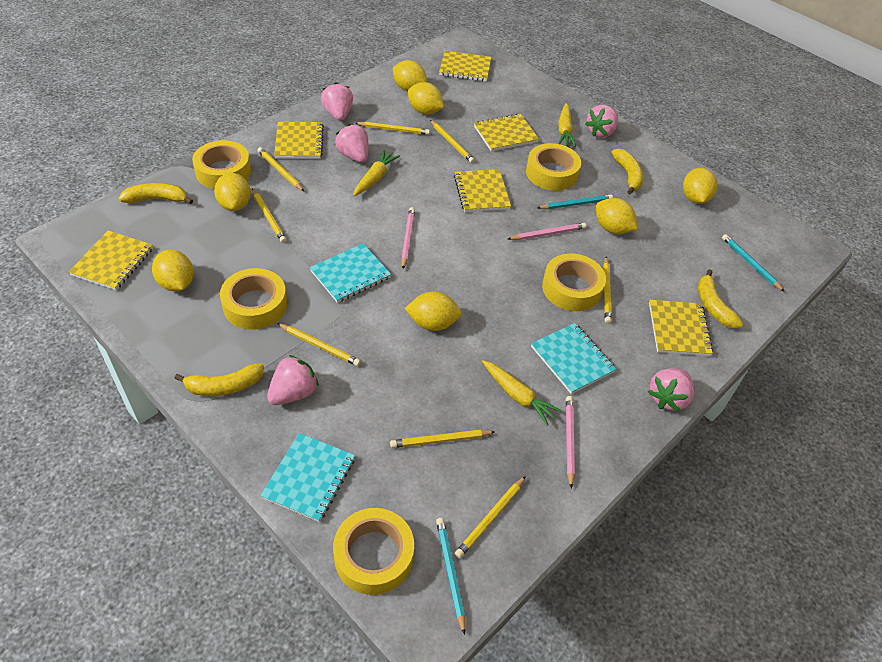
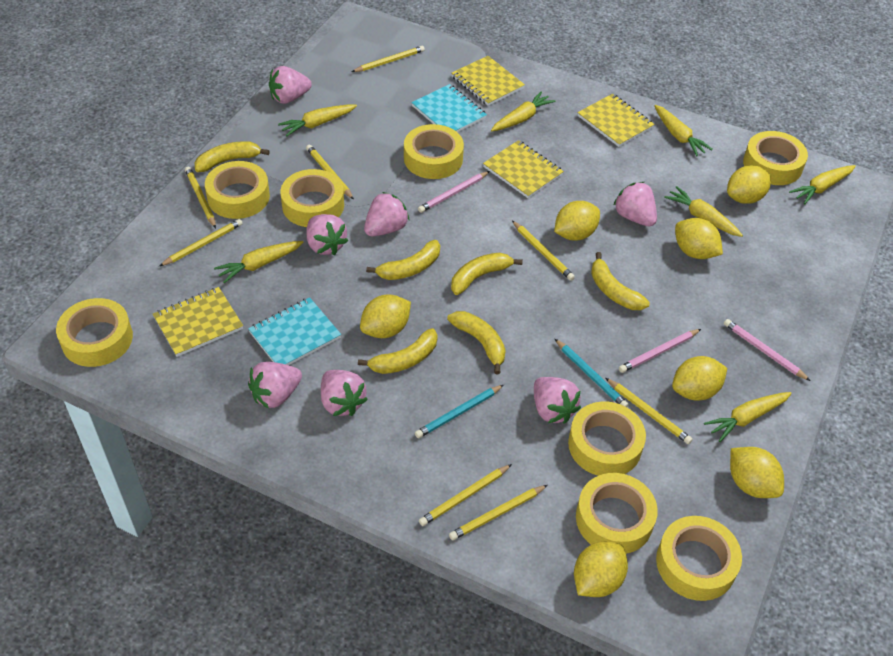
pink strawberry: 5 -> 7
turquoise notebook: 3 -> 2
turquoise pencil: 3 -> 2
yellow banana: 4 -> 6
yellow carrot: 3 -> 7
yellow notebook: 6 -> 4
yellow tape: 5 -> 8

